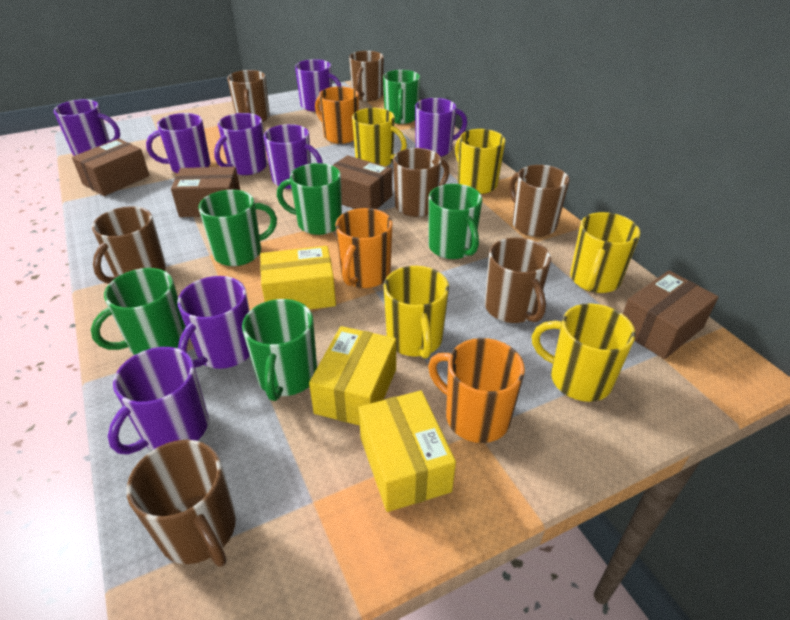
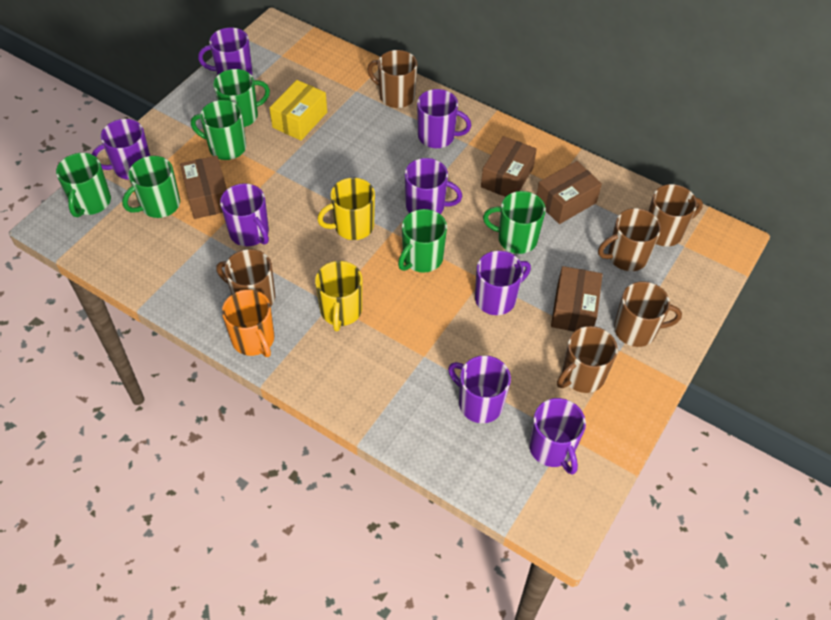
brown mug: 7 -> 6
orange mug: 3 -> 1
yellow box: 3 -> 1
yellow mug: 5 -> 2

